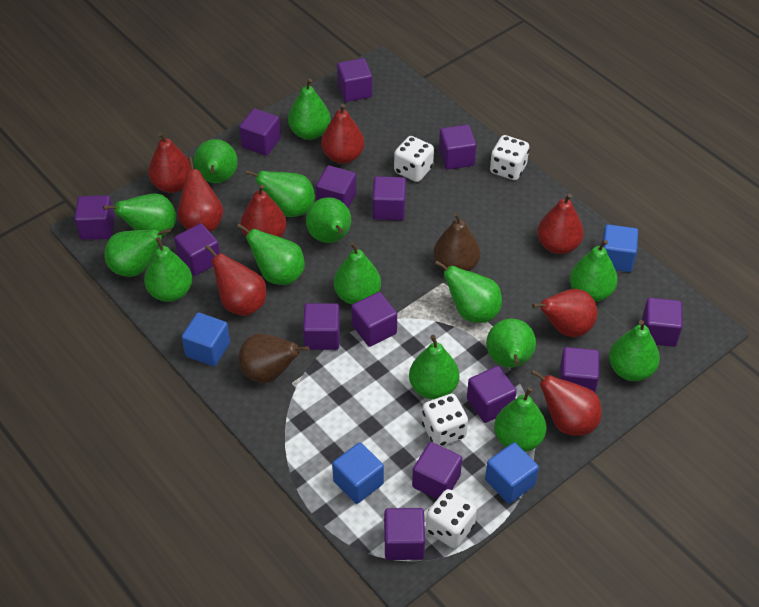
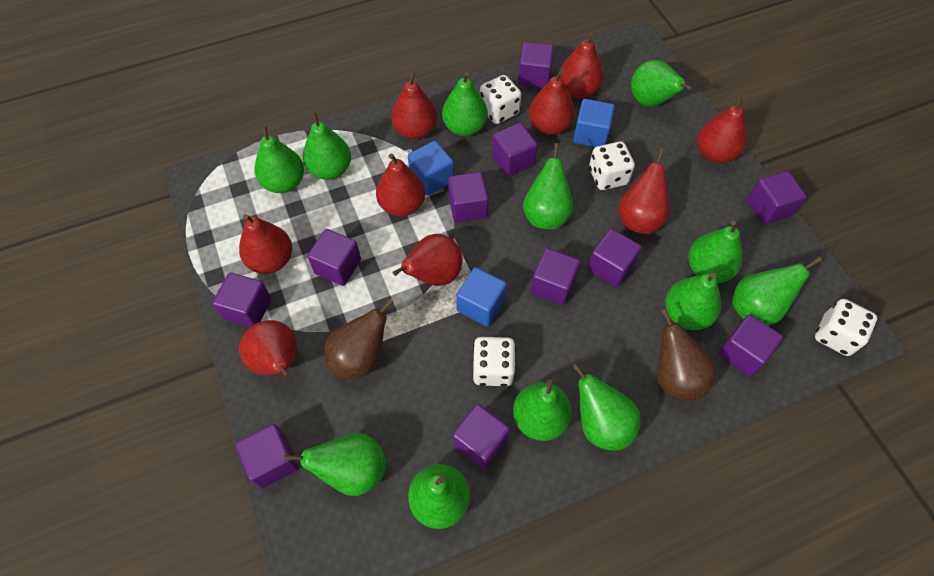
blue cube: 4 -> 3
green pear: 15 -> 12
purple cube: 14 -> 11
red pear: 8 -> 9

